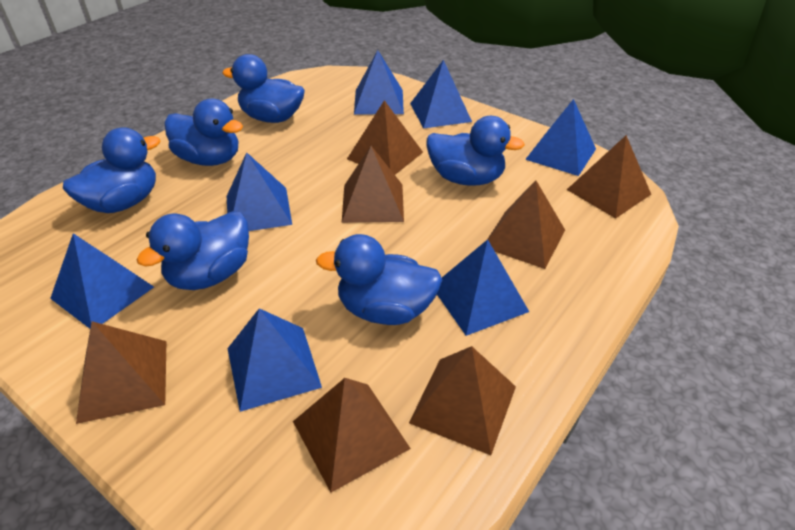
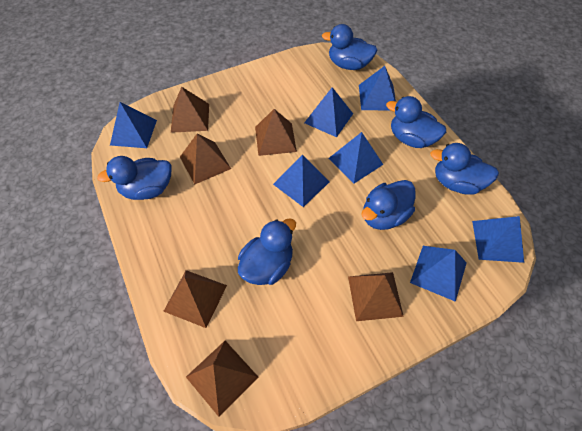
brown pyramid: 7 -> 6

